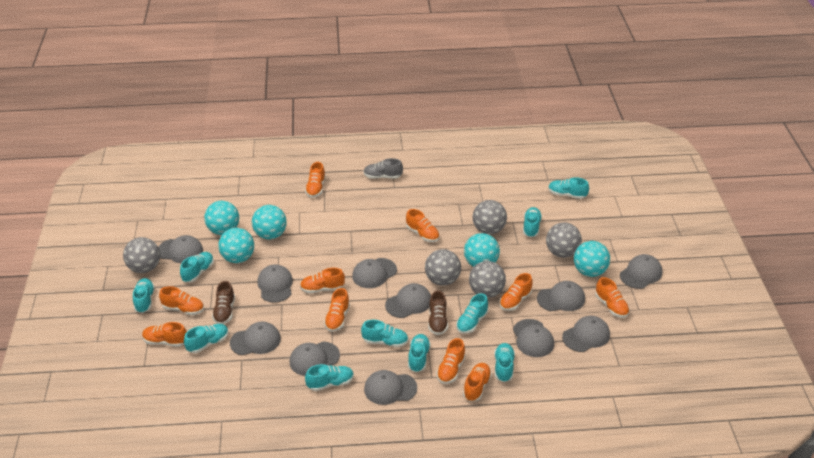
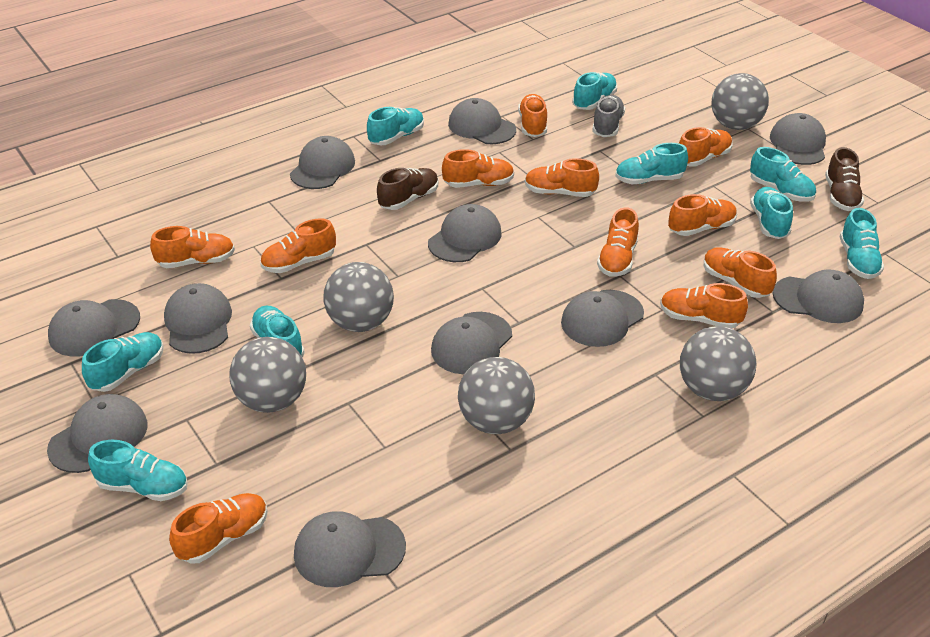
orange shoe: 10 -> 11
turquoise ball: 5 -> 0
turquoise shoe: 10 -> 9

